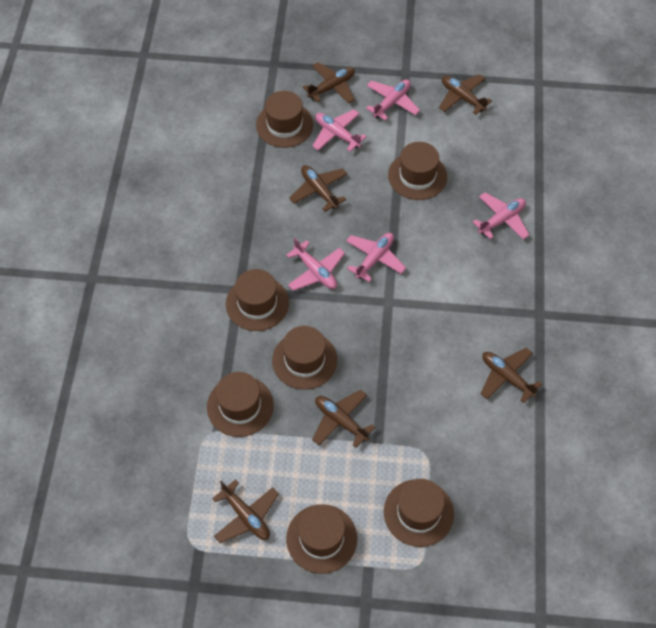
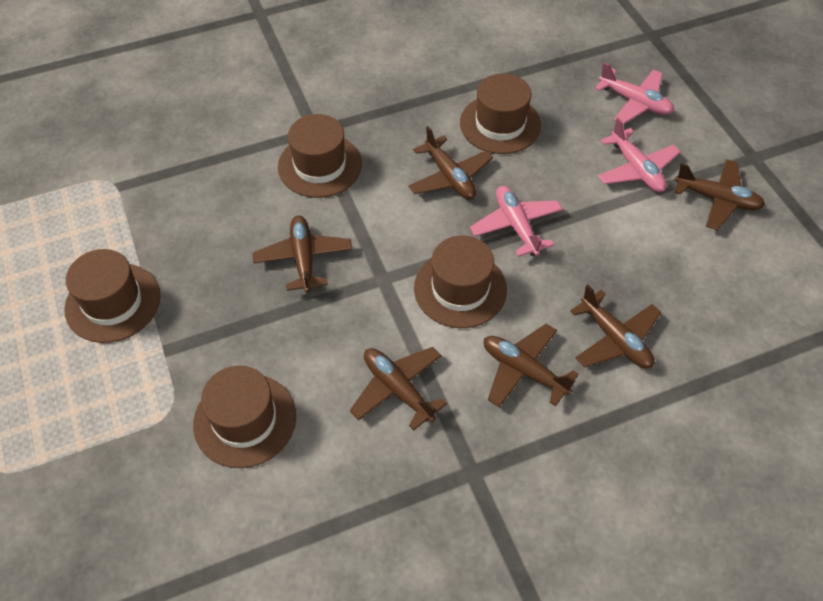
brown hat: 7 -> 5
pink plane: 5 -> 3

